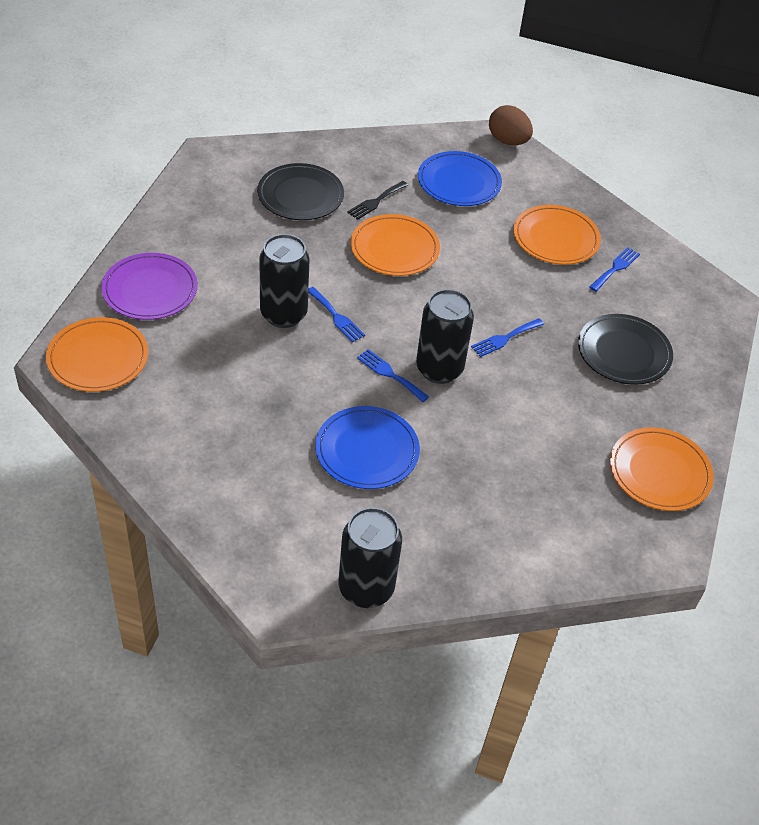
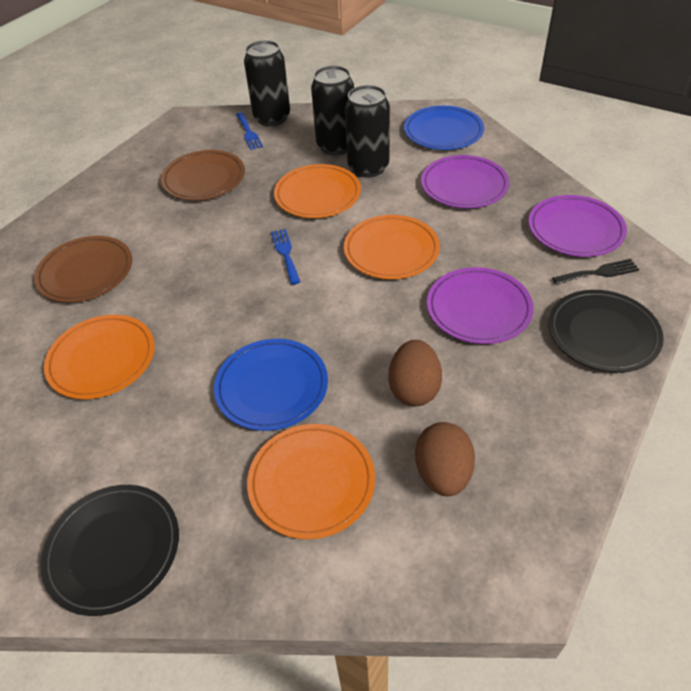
blue fork: 4 -> 2
brown egg: 1 -> 2
brown plate: 0 -> 2
purple plate: 1 -> 3

